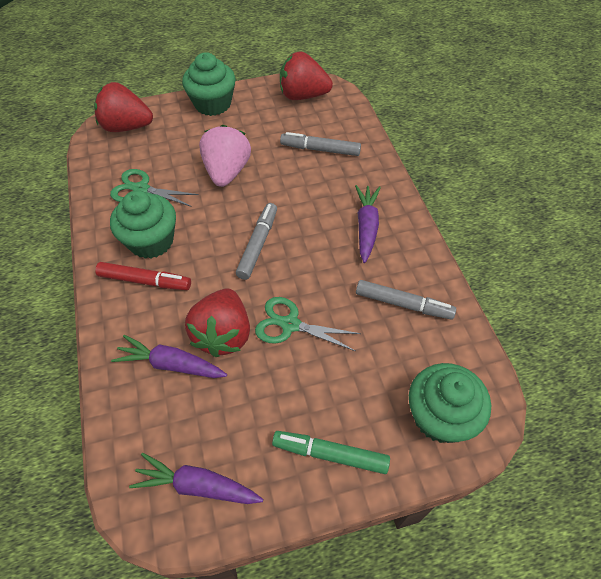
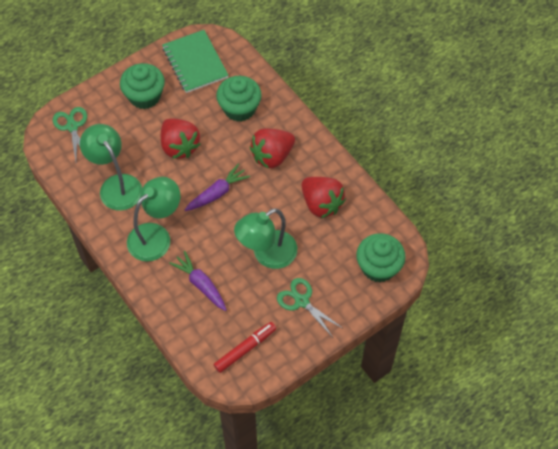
green lamp: 0 -> 3
green marker: 1 -> 0
green notebook: 0 -> 1
grey marker: 3 -> 0
pink strawberry: 1 -> 0
purple carrot: 3 -> 2

